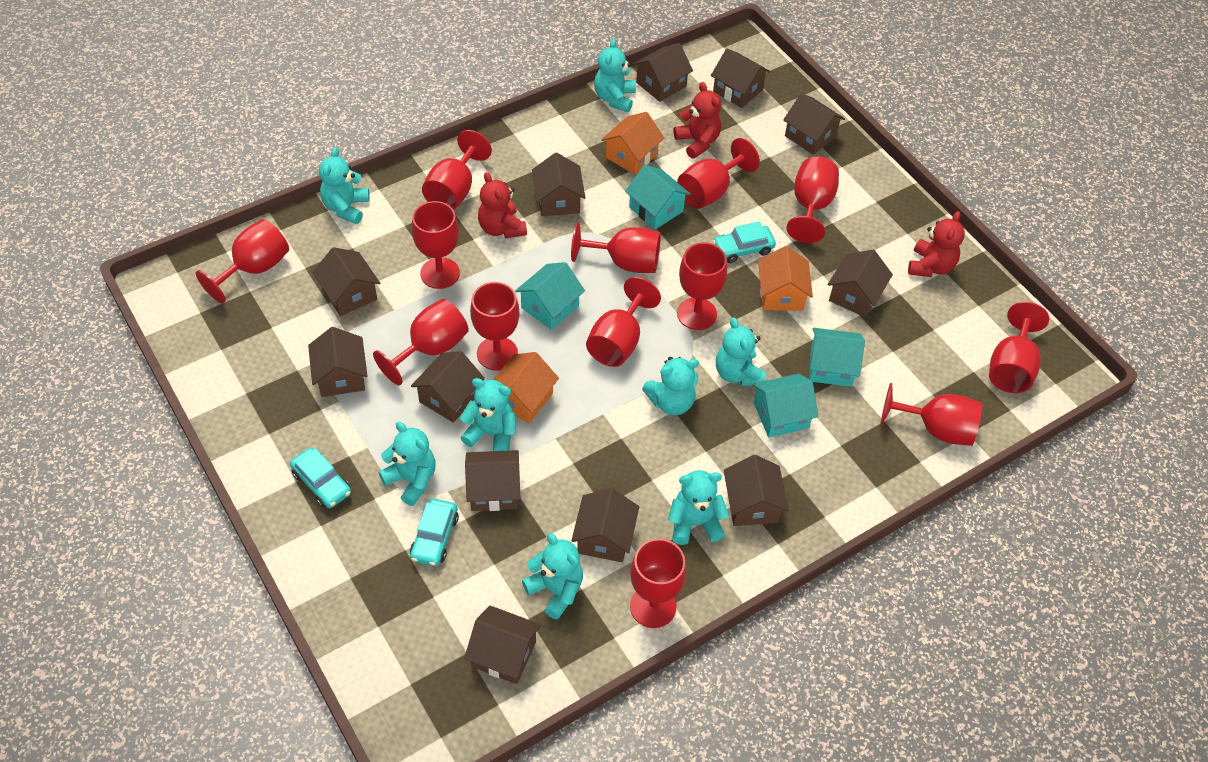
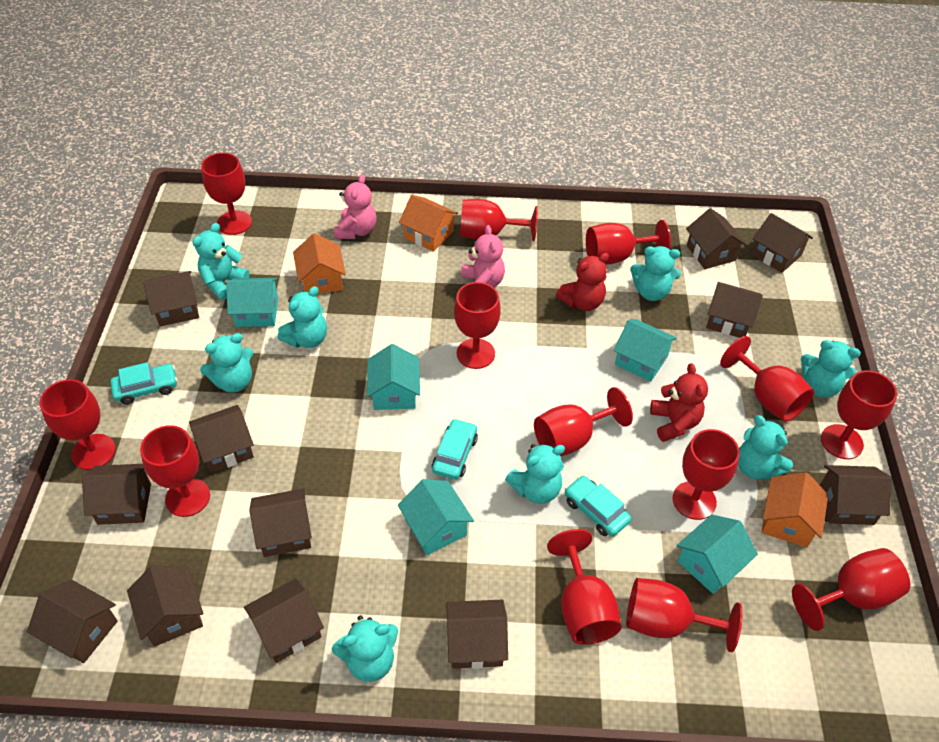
pink teddy bear: 0 -> 2
red teddy bear: 3 -> 2
turquoise house: 4 -> 5

